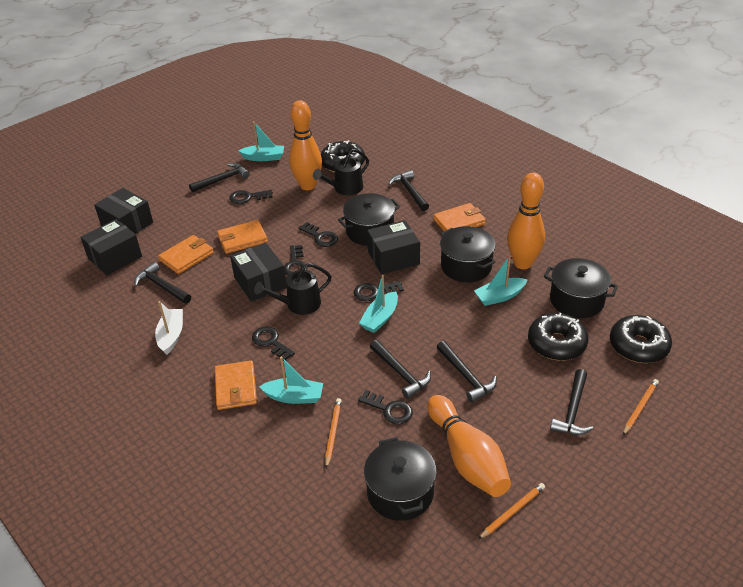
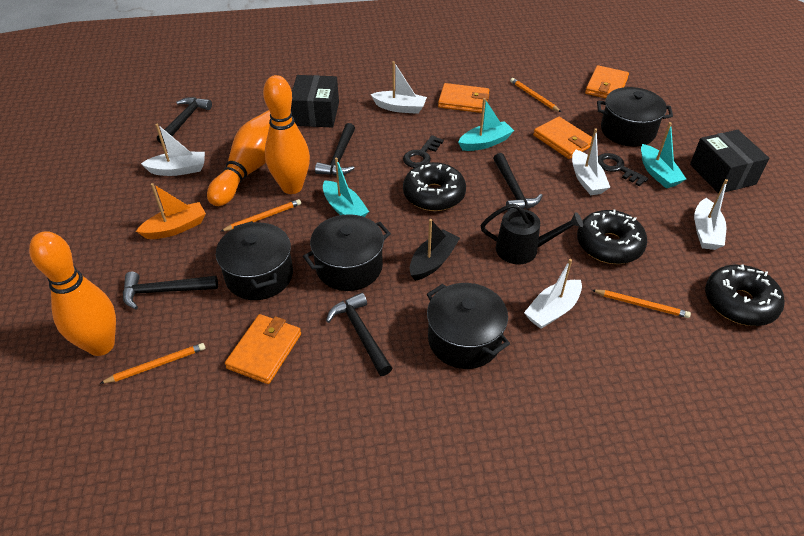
black boat: 0 -> 1
black box: 4 -> 2
black hammer: 6 -> 5
black key: 6 -> 2
black watering can: 2 -> 1
orange boat: 0 -> 1
orange pencil: 3 -> 4
turquoise boat: 4 -> 3
white boat: 1 -> 5

